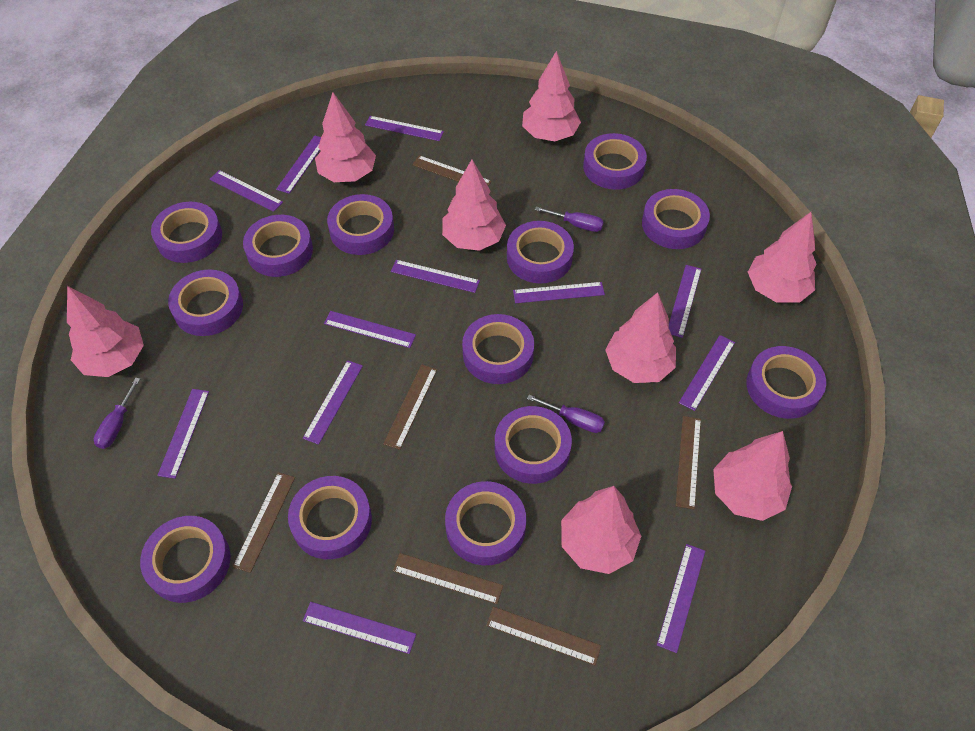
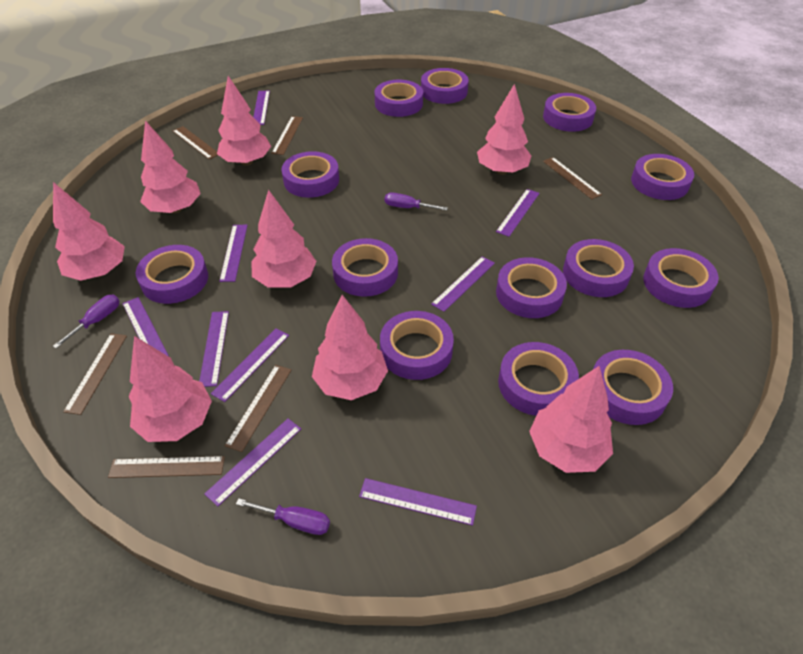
purple ruler: 12 -> 9

